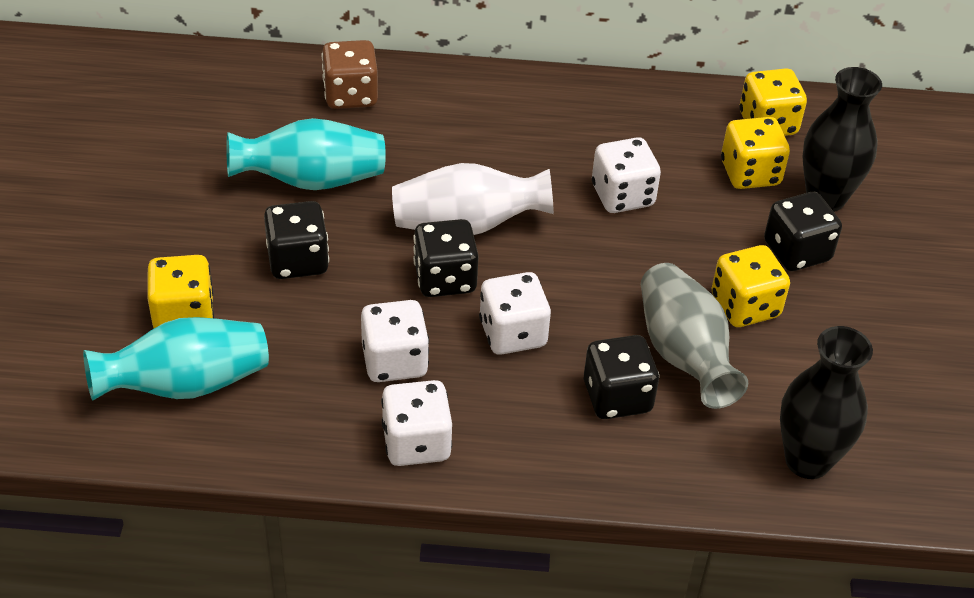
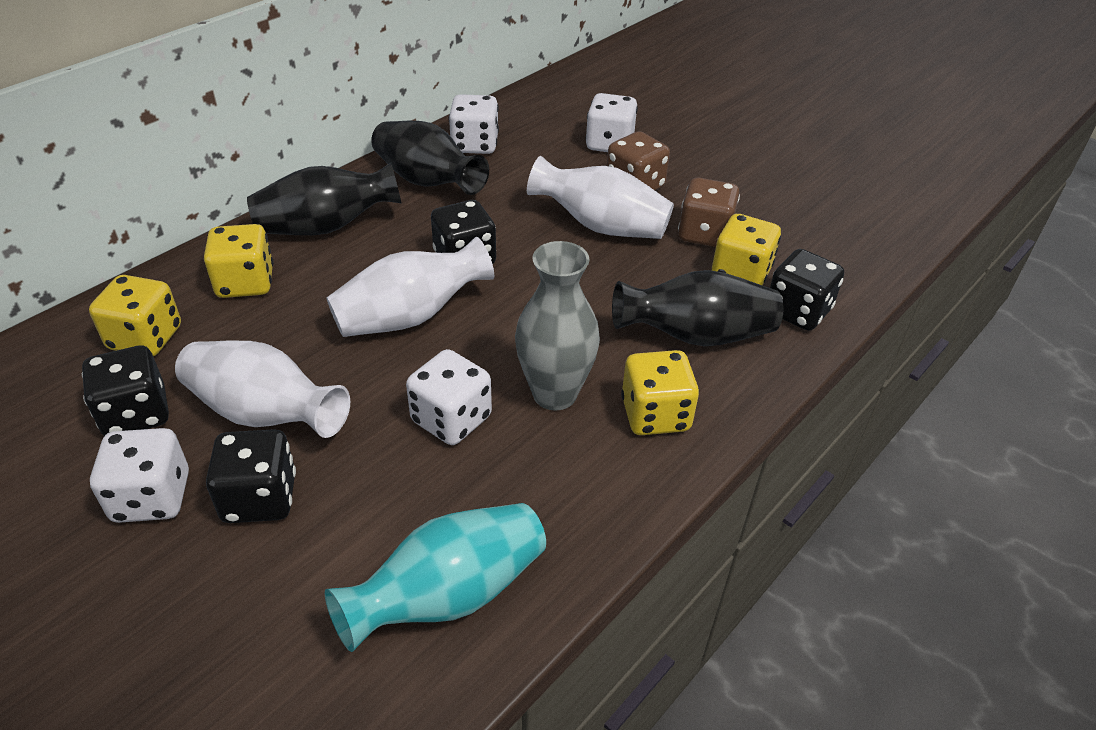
black vase: 2 -> 3
brown dice: 1 -> 2
turquoise vase: 2 -> 1
white vase: 1 -> 3

